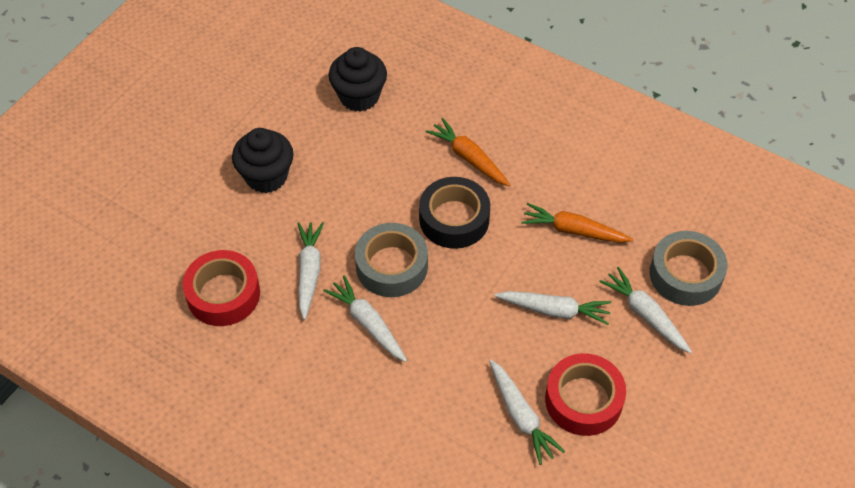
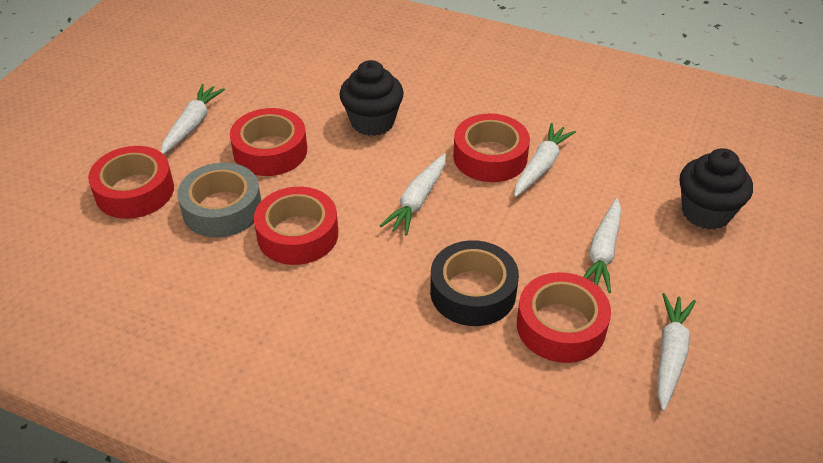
grey tape: 2 -> 1
orange carrot: 2 -> 0
red tape: 2 -> 5

